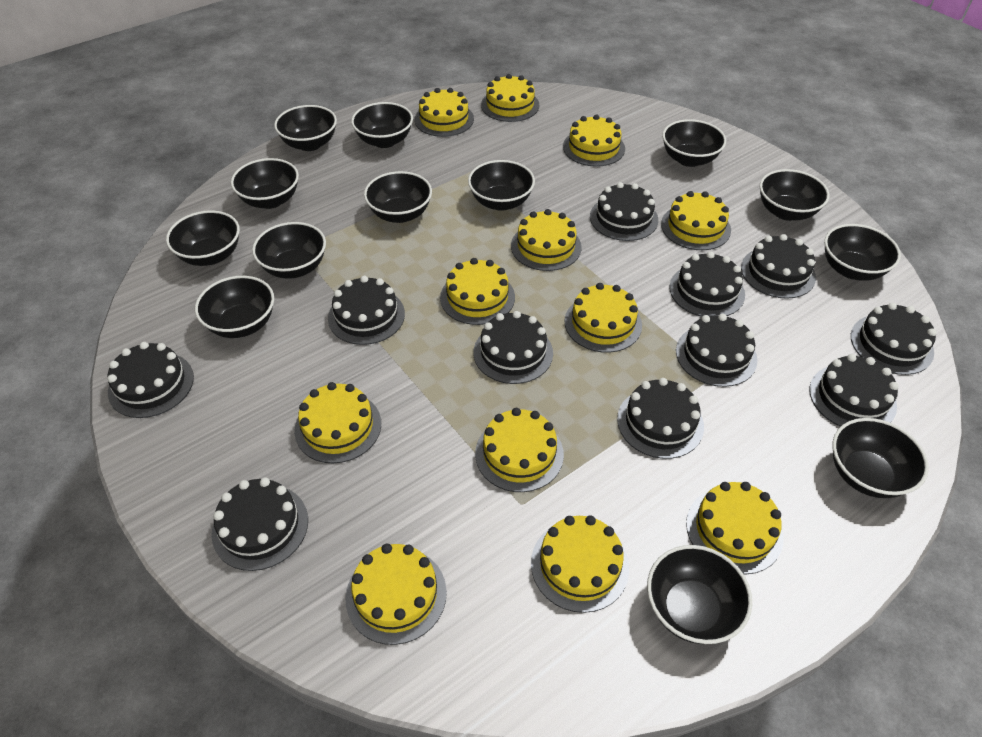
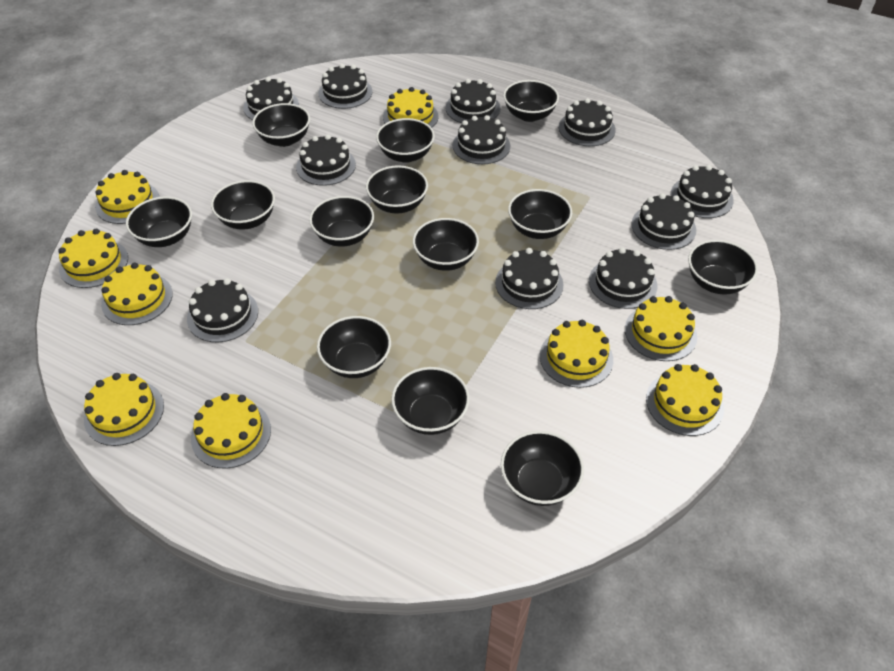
yellow cake: 12 -> 9

